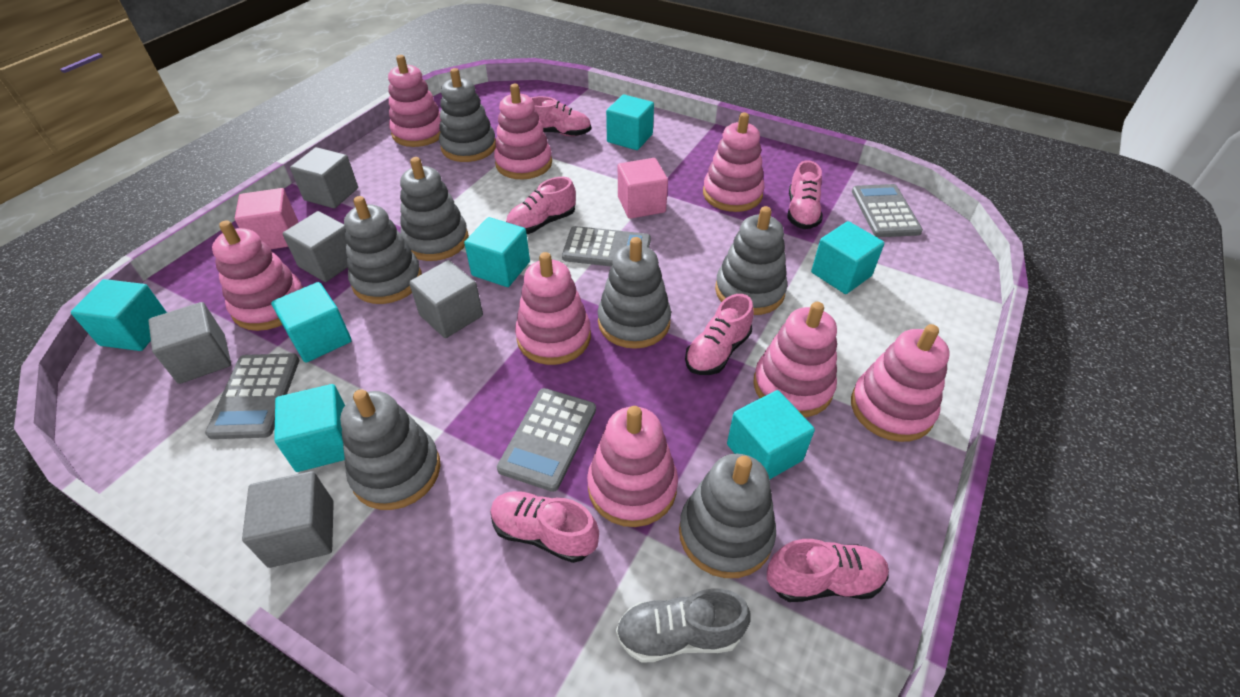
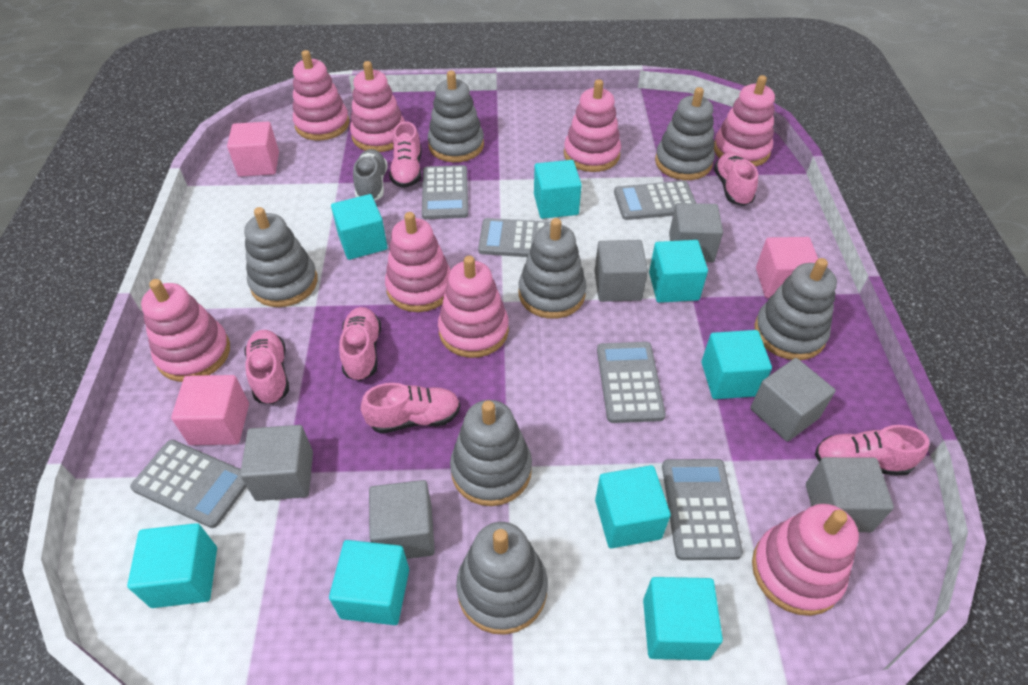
grey calculator: 4 -> 6
grey cube: 5 -> 6
pink cube: 2 -> 3
turquoise cube: 7 -> 8

